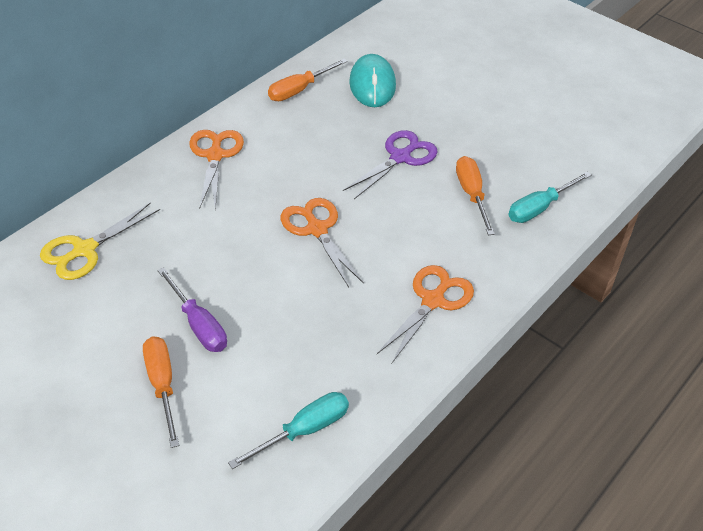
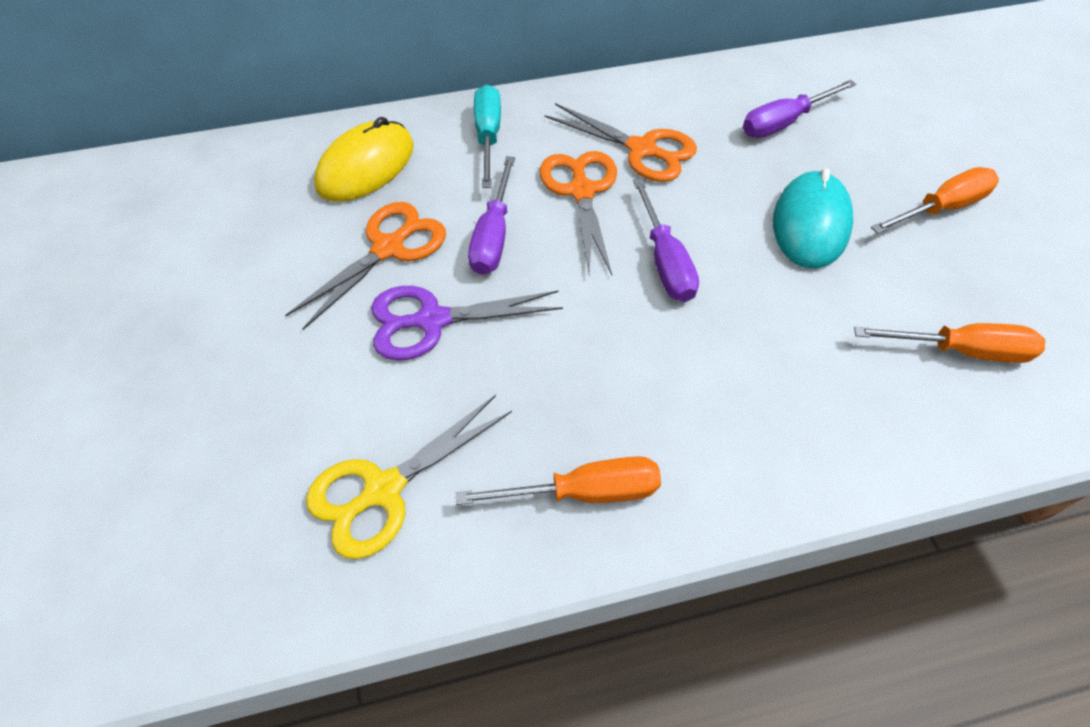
purple screwdriver: 1 -> 3
turquoise screwdriver: 2 -> 1
yellow mouse: 0 -> 1

